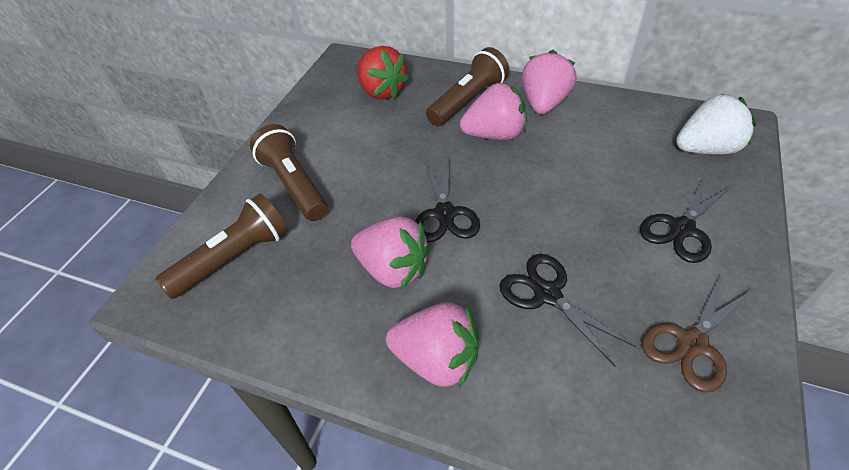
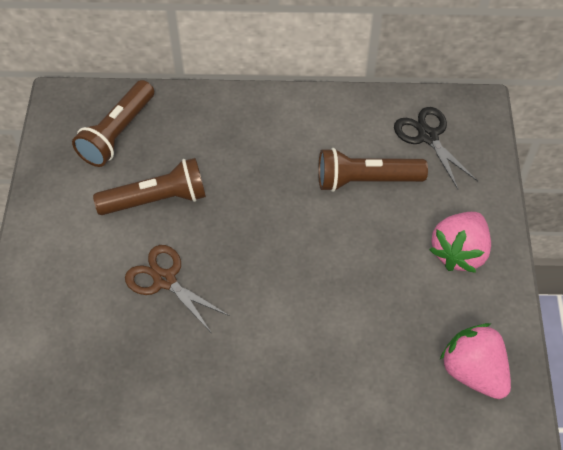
black scissors: 3 -> 1
pink strawberry: 4 -> 2
red strawberry: 1 -> 0
white strawberry: 1 -> 0

